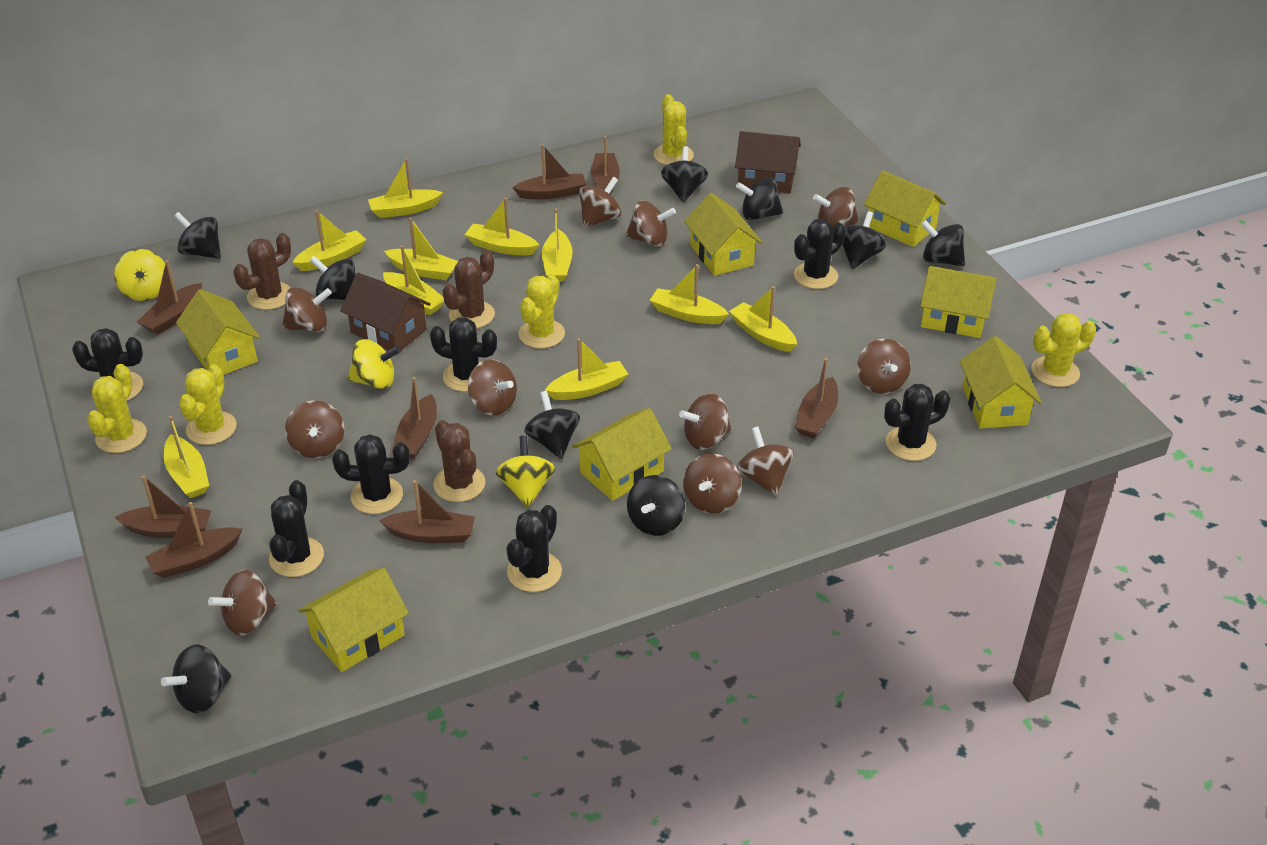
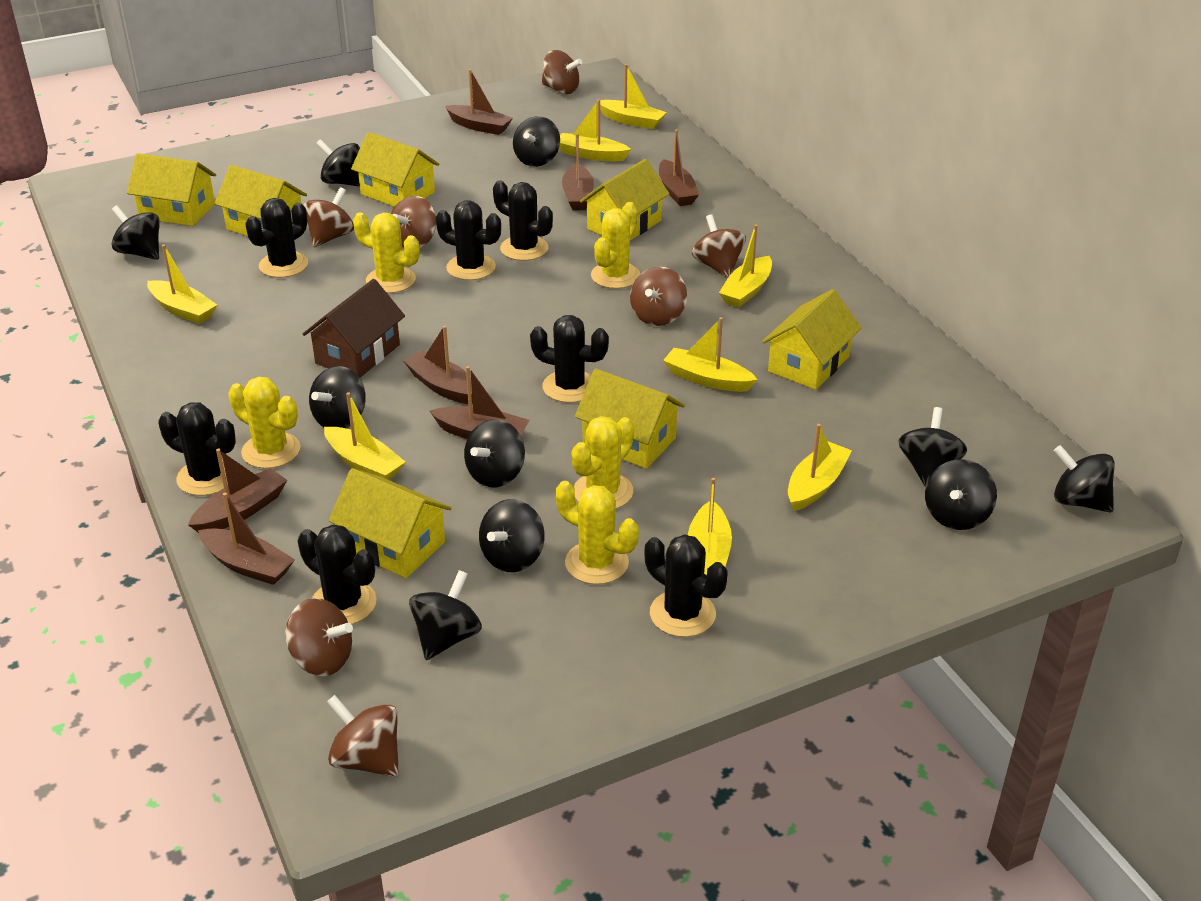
black spinning top: 9 -> 10
brown boat: 8 -> 7
brown cactus: 3 -> 0
brown house: 2 -> 1
brown spinning top: 11 -> 7
yellow boat: 10 -> 8
yellow spinning top: 3 -> 0

